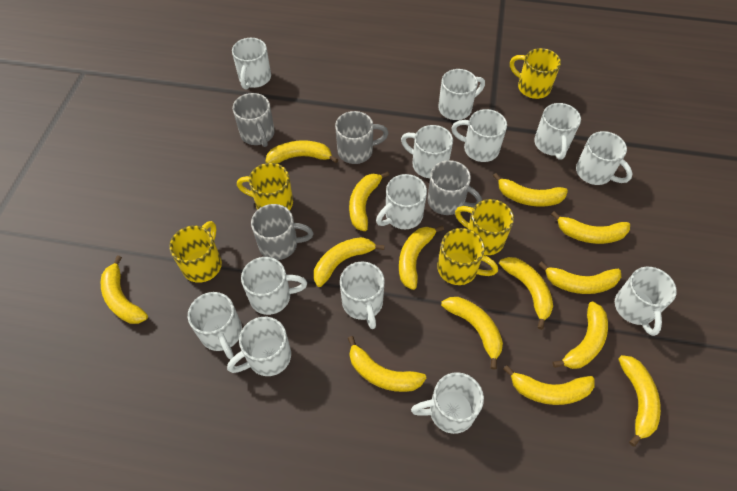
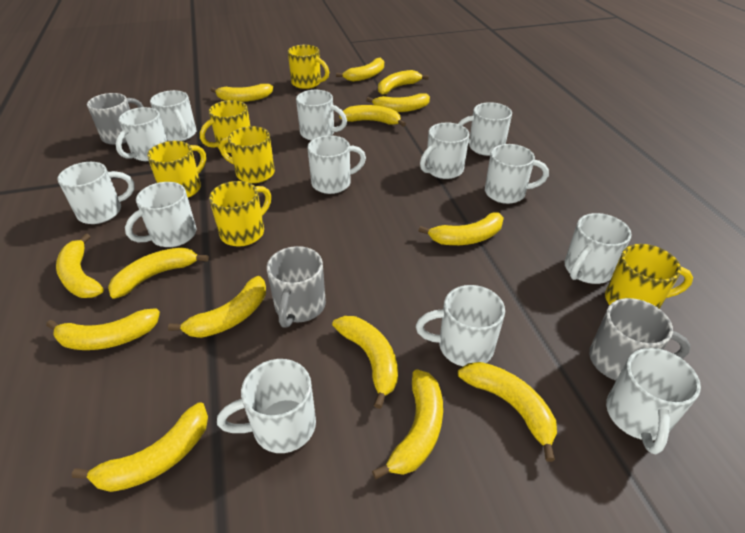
grey mug: 4 -> 3
yellow mug: 5 -> 6

